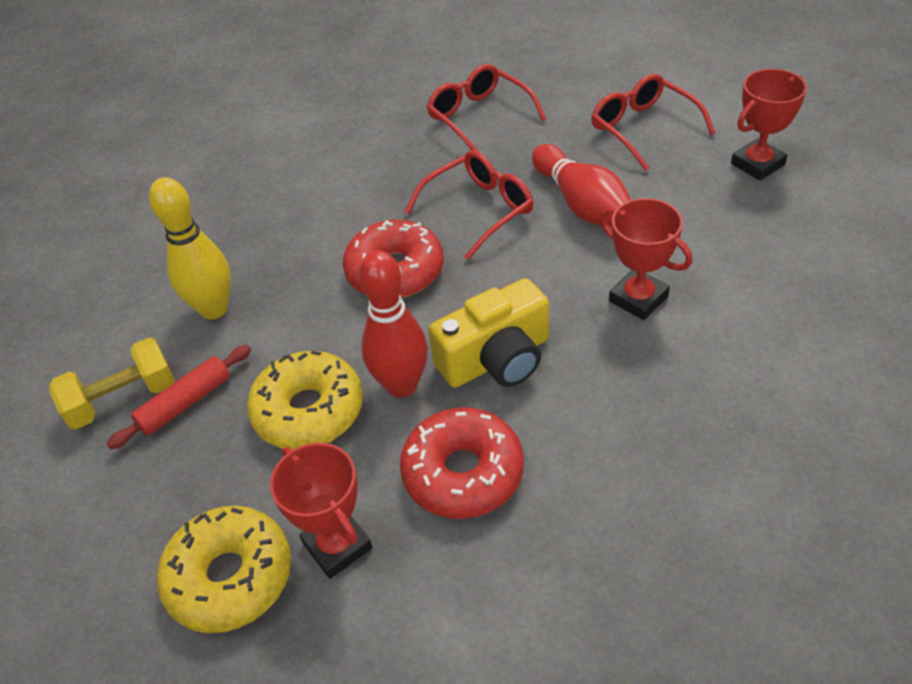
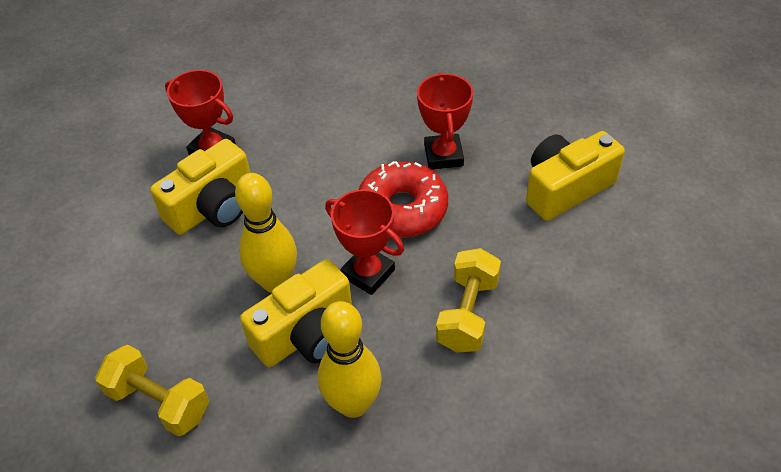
red bowling pin: 2 -> 0
red donut: 2 -> 1
red glasses: 3 -> 0
red rolling pin: 1 -> 0
yellow bowling pin: 1 -> 2
yellow camera: 1 -> 3
yellow donut: 2 -> 0
yellow dumbbell: 1 -> 2

